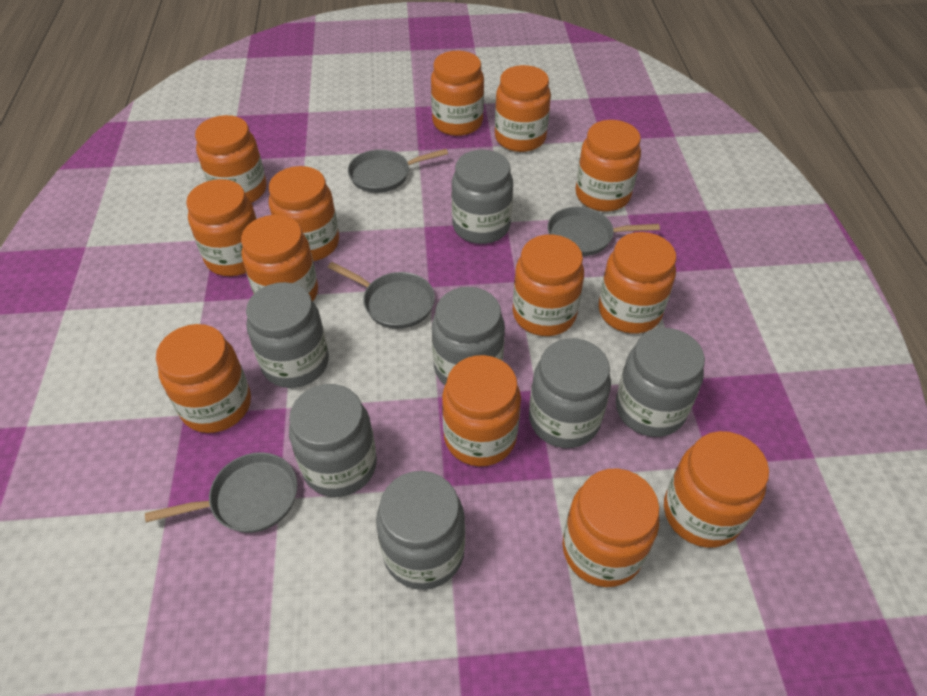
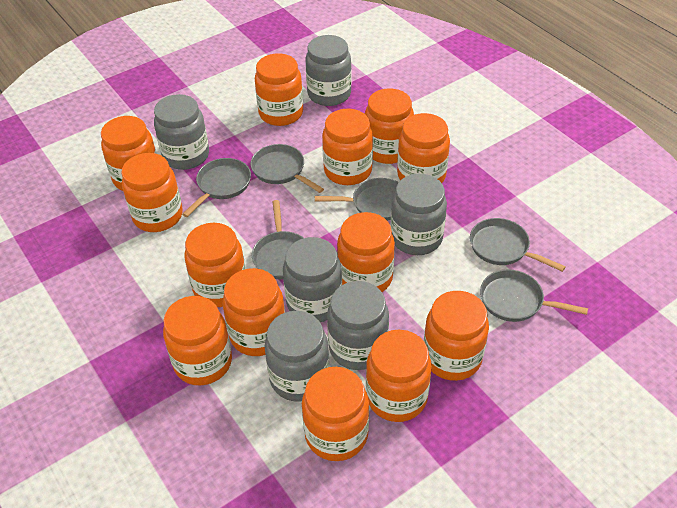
grey jar: 7 -> 6
grey pan: 4 -> 6

